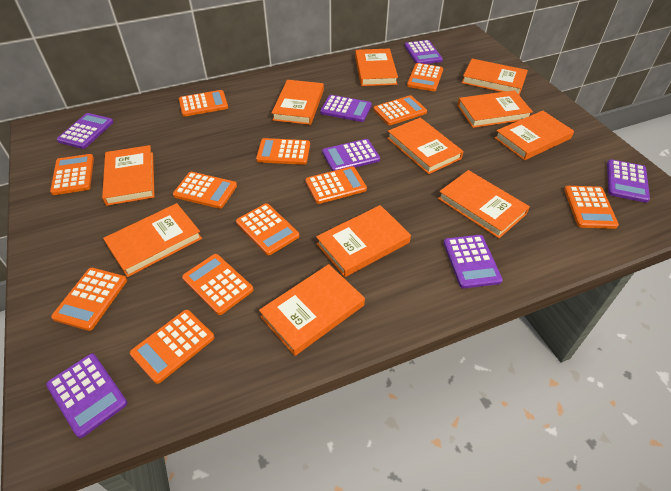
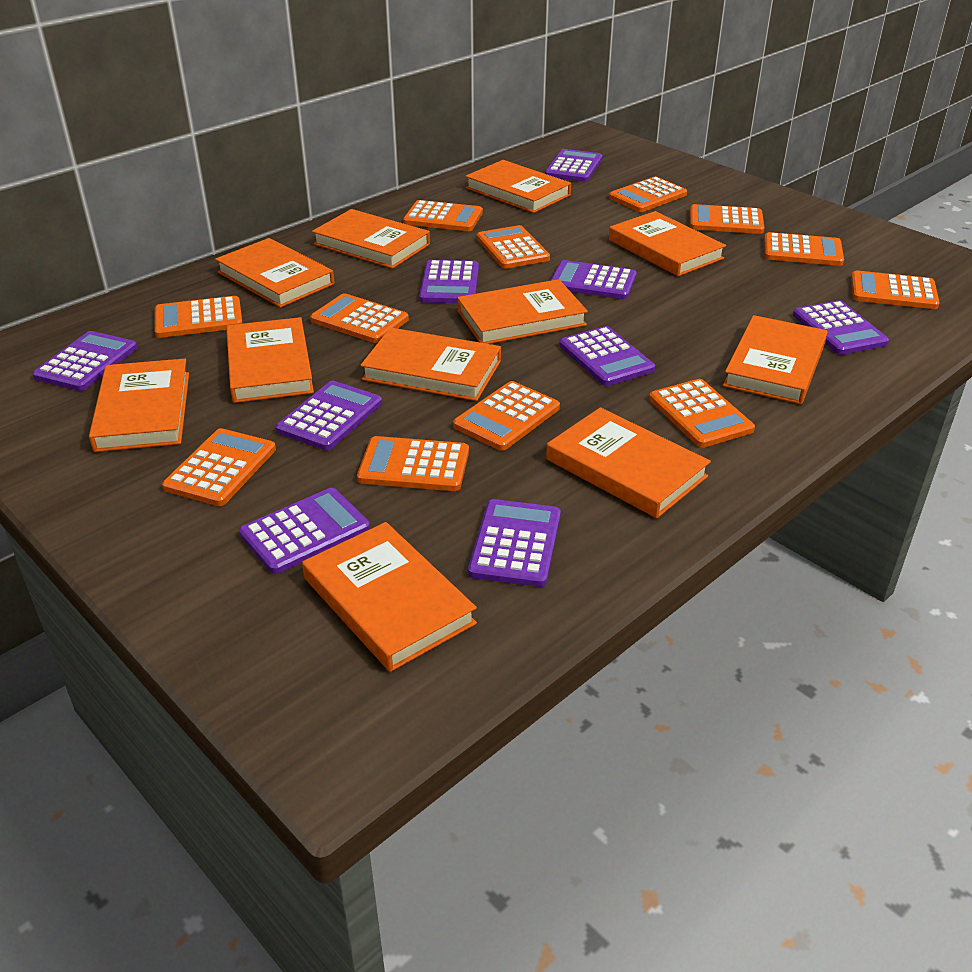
purple calculator: 7 -> 9

